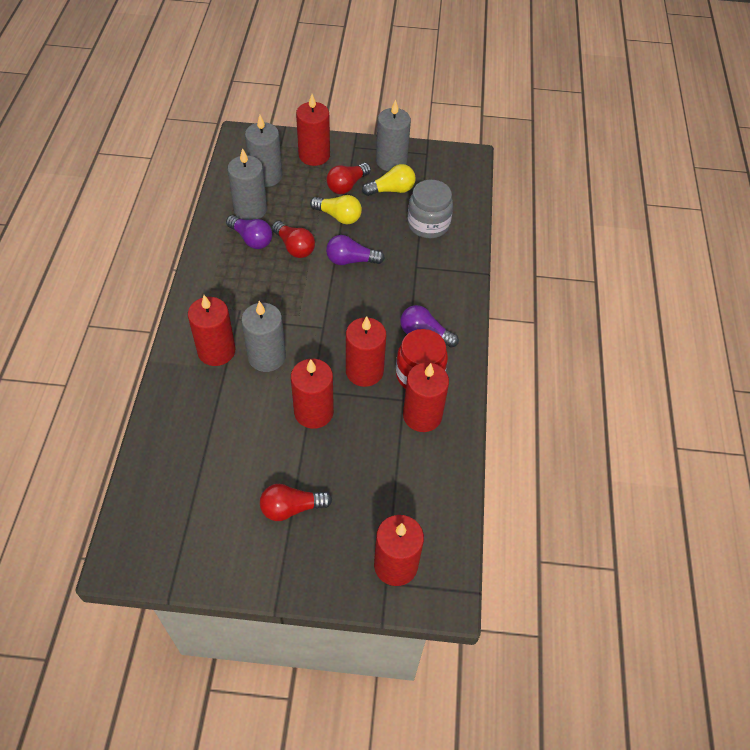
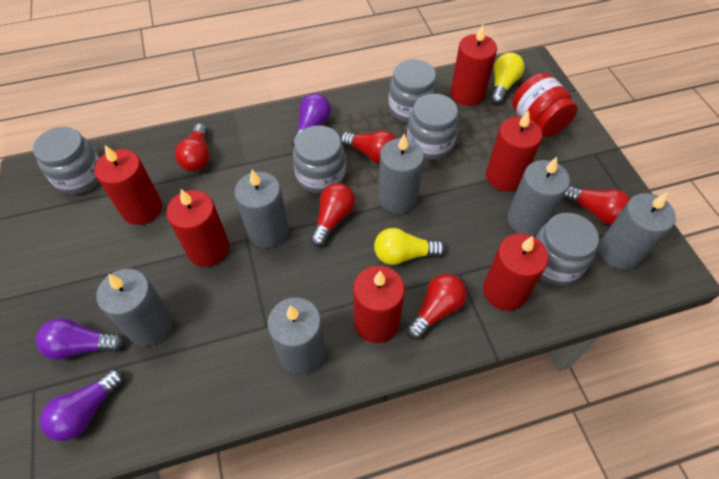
grey candle: 4 -> 6
grey jar: 1 -> 5
red light bulb: 3 -> 5

